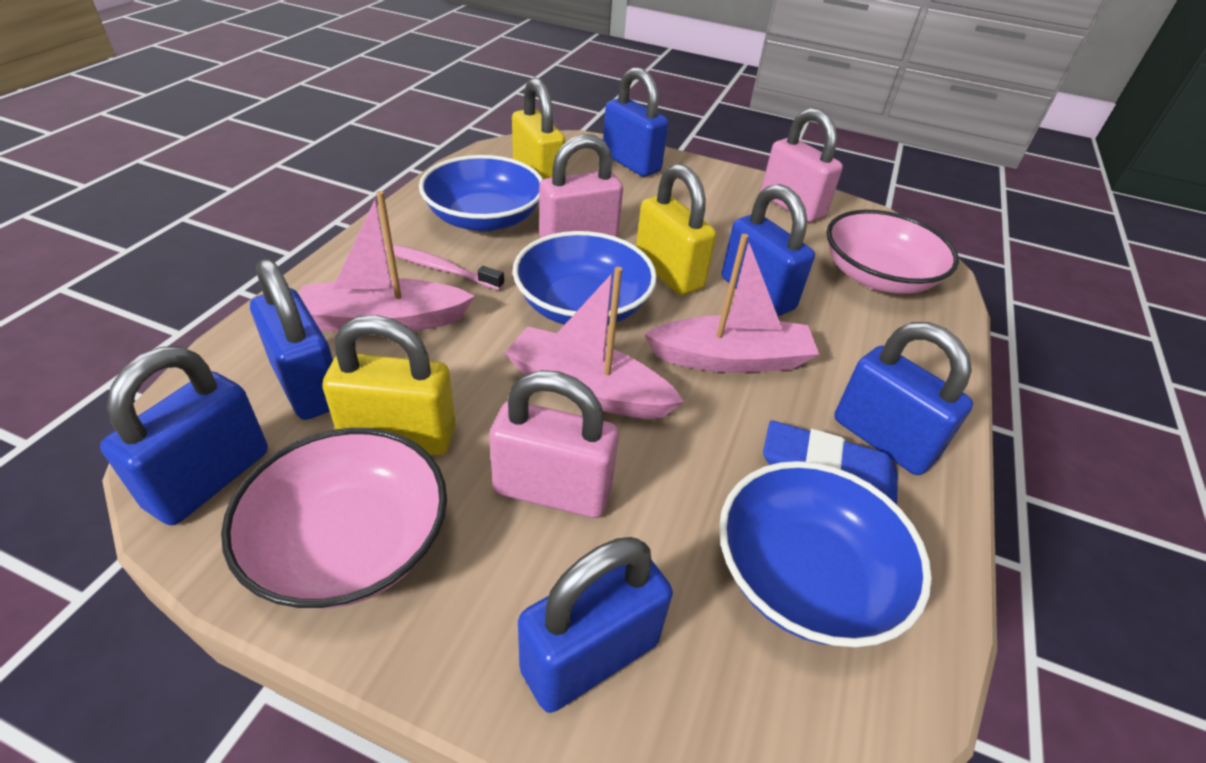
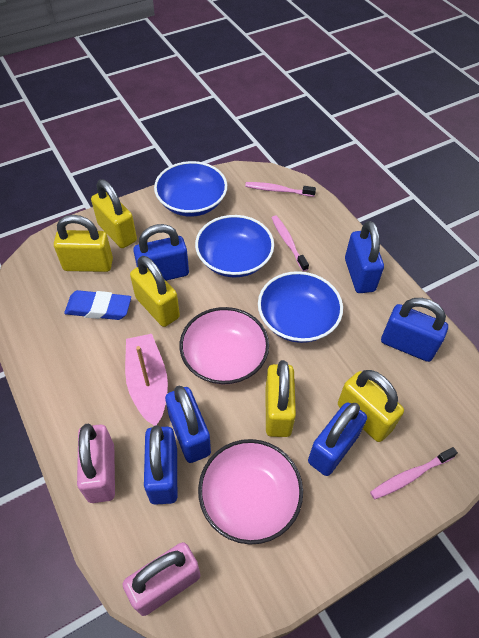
pink boat: 3 -> 1
pink padlock: 3 -> 2
pink toothbrush: 1 -> 3
yellow padlock: 3 -> 5

